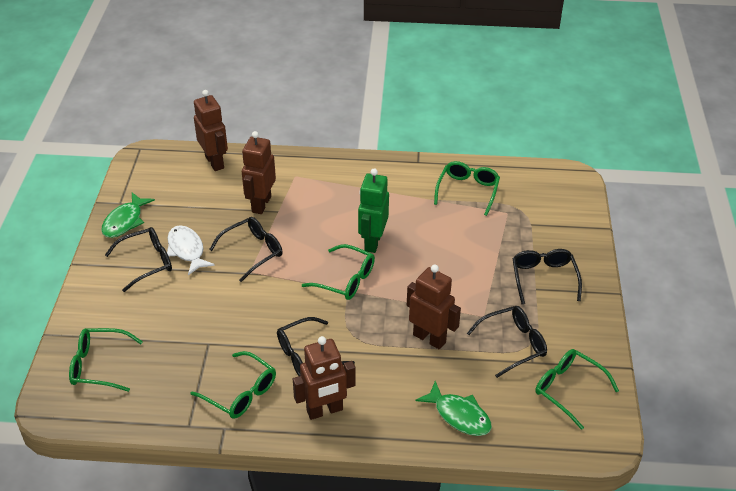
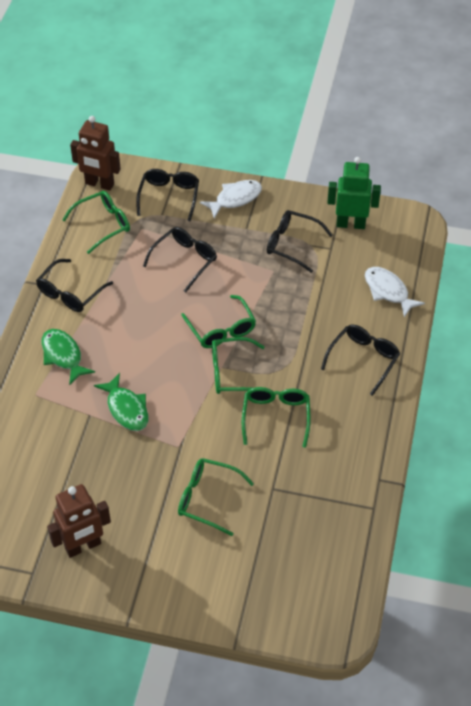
brown robot: 4 -> 2
white fish: 1 -> 2

